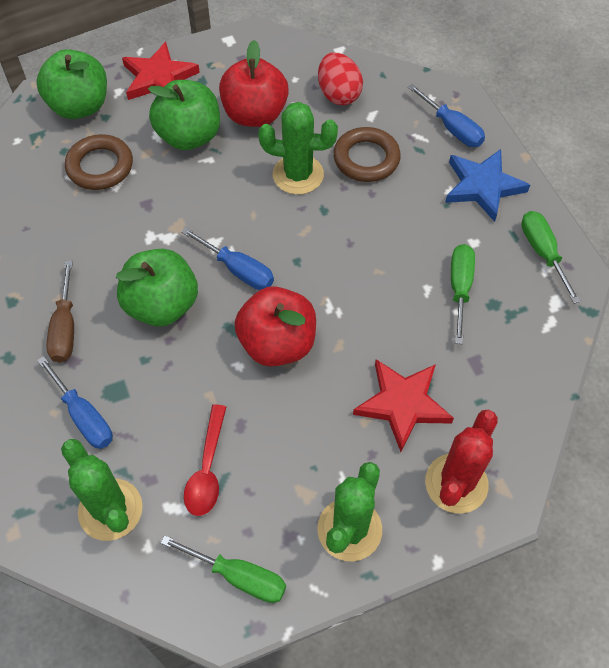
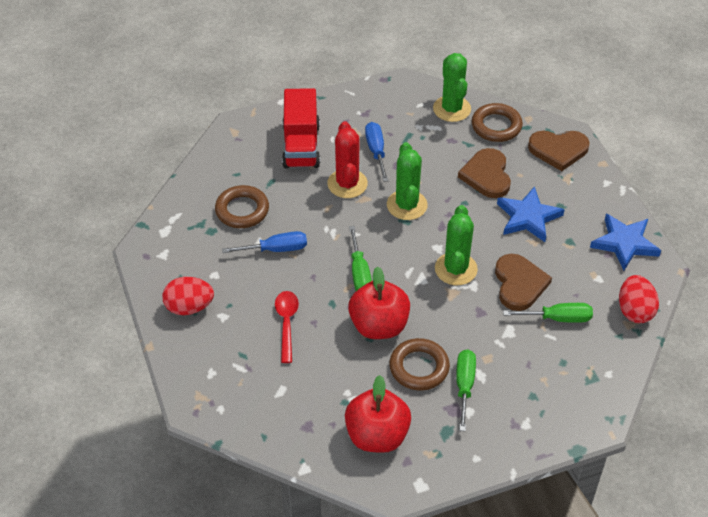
blue screwdriver: 3 -> 2
blue star: 1 -> 2
brown heart: 0 -> 3
brown ring: 2 -> 3
brown screwdriver: 1 -> 0
green apple: 3 -> 0
red egg: 1 -> 2
red star: 2 -> 0
red truck: 0 -> 1

